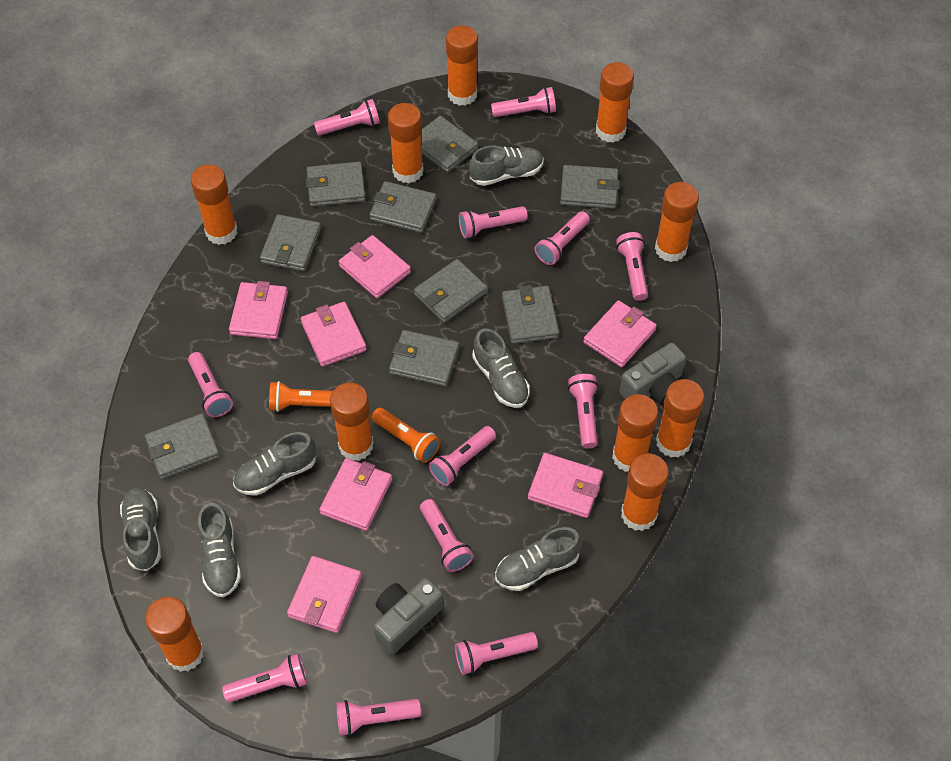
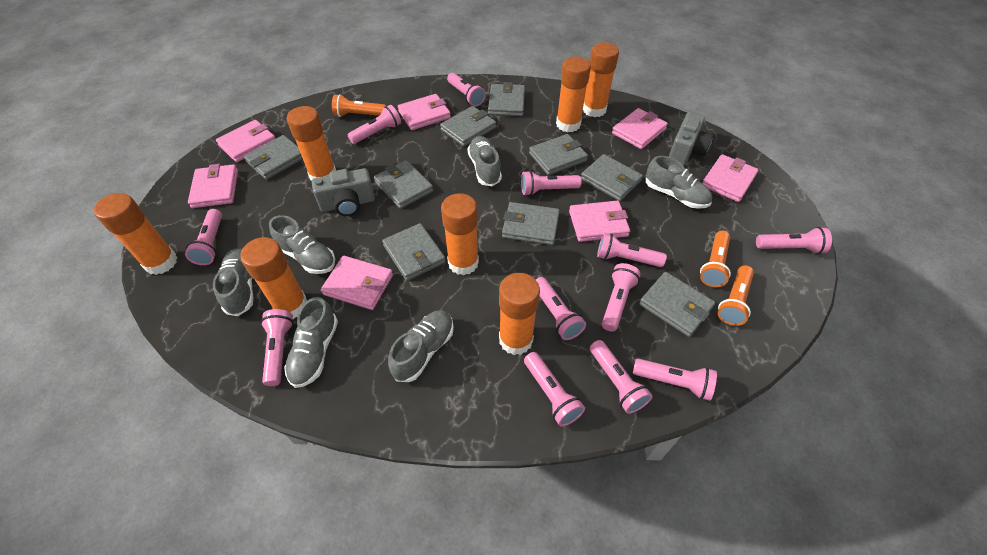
orange flashlight: 2 -> 3
orange glue stick: 10 -> 7

